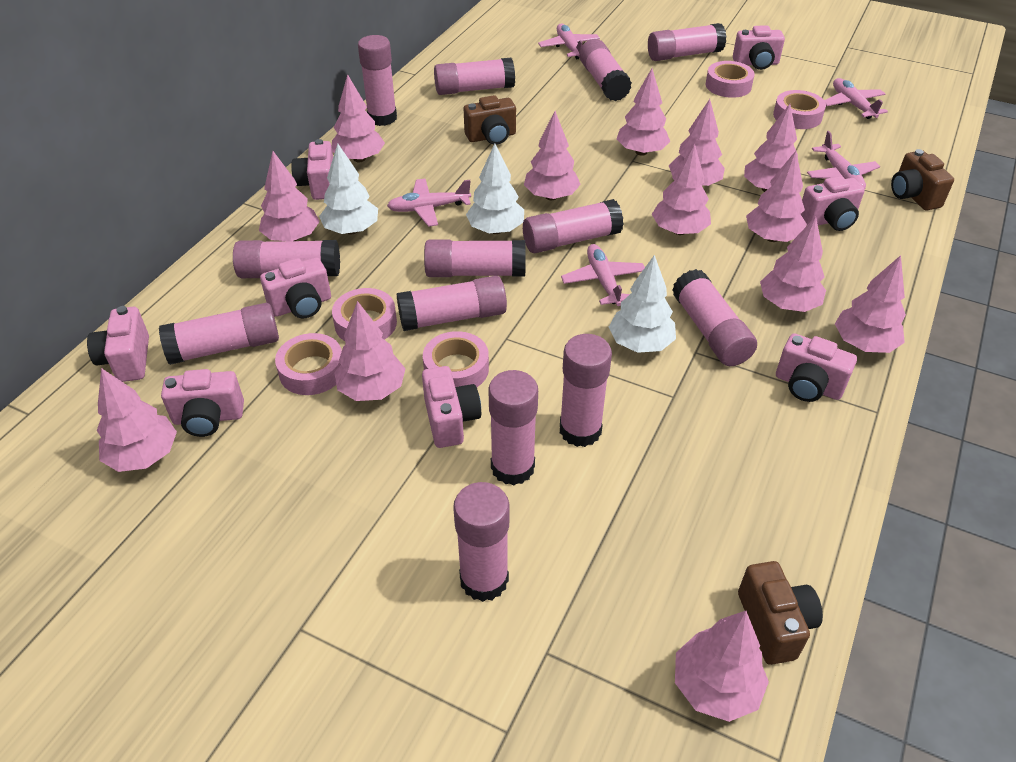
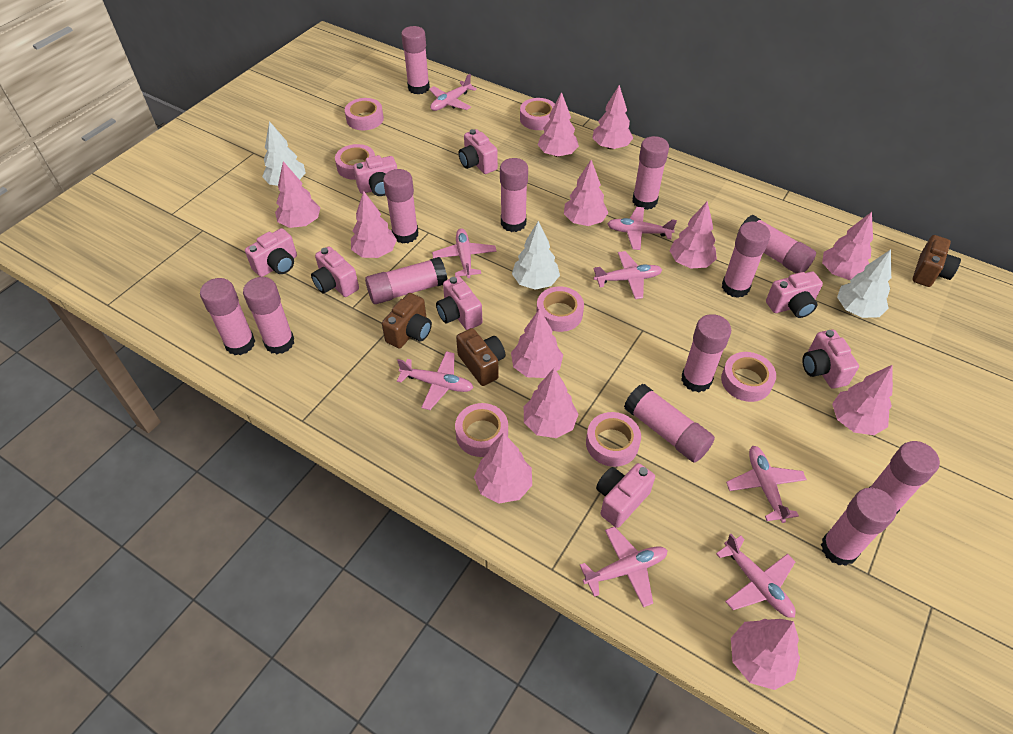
pink plane: 5 -> 8
pink tape: 5 -> 7
pink tree: 13 -> 12

